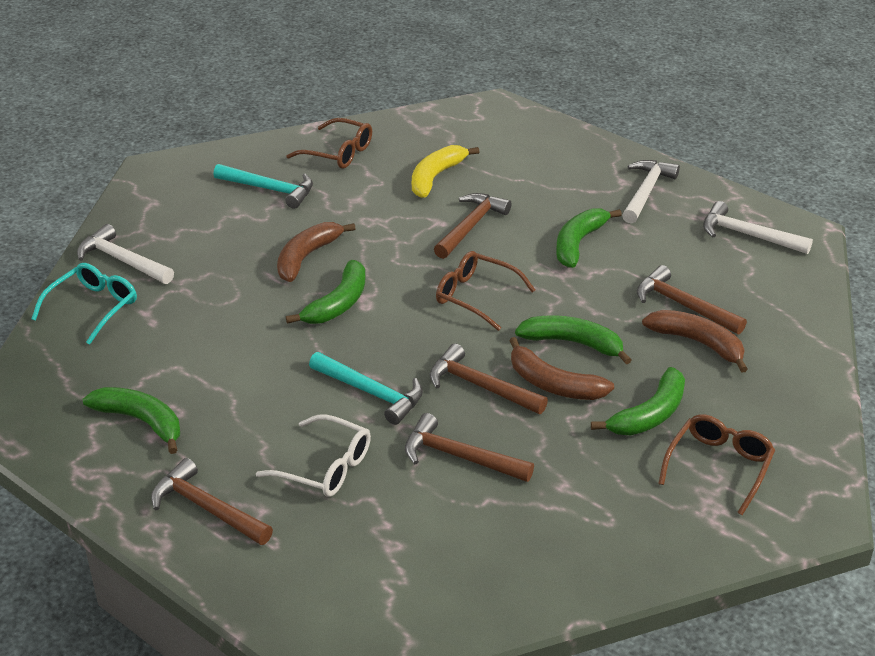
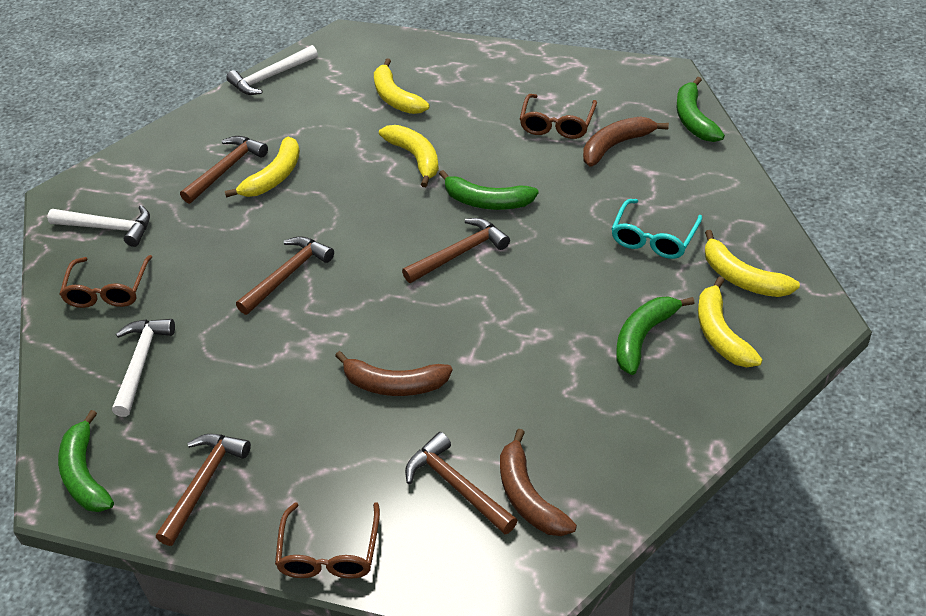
green banana: 5 -> 4
turquoise hammer: 2 -> 0
white glasses: 1 -> 0
yellow banana: 1 -> 5

